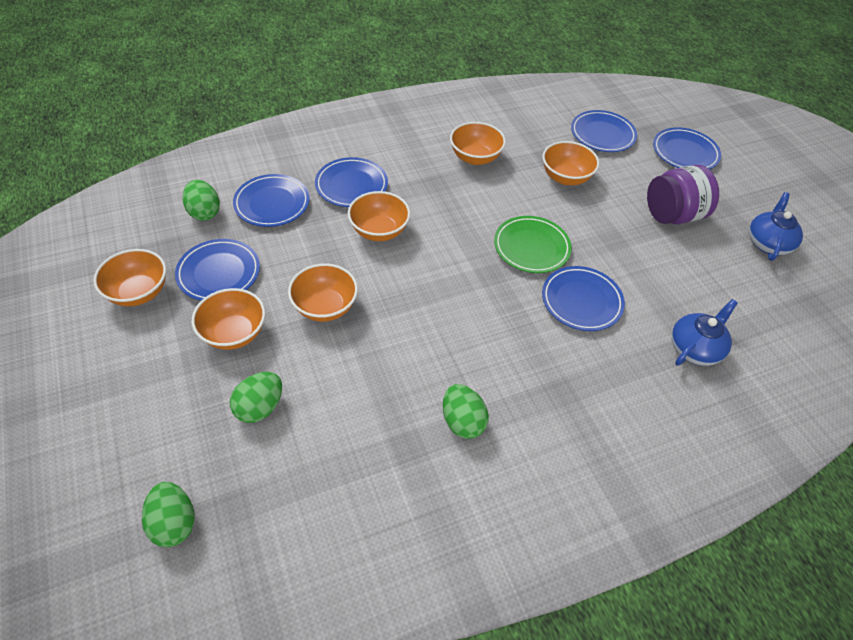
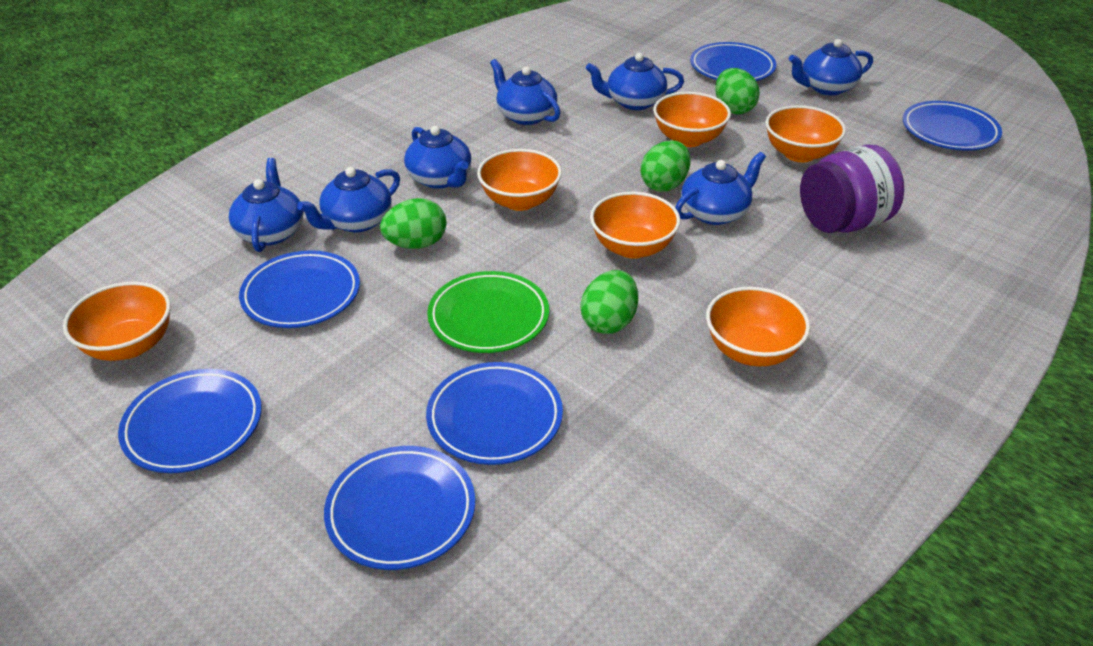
blue teapot: 2 -> 7

